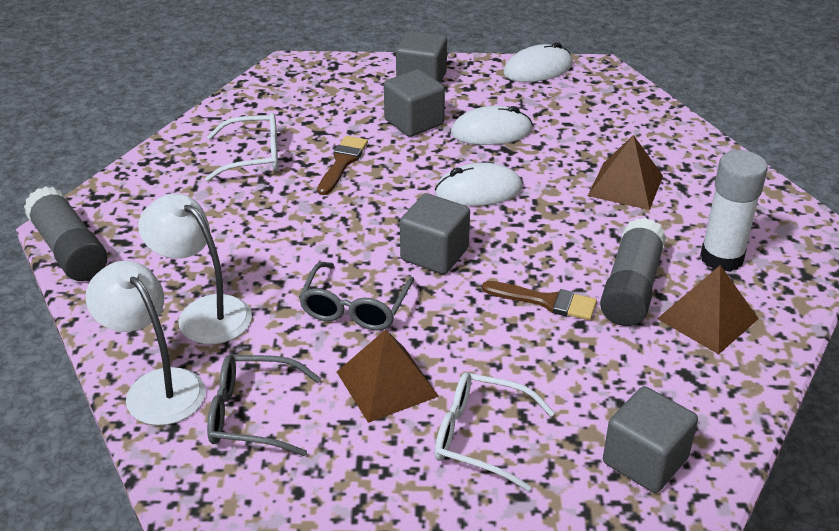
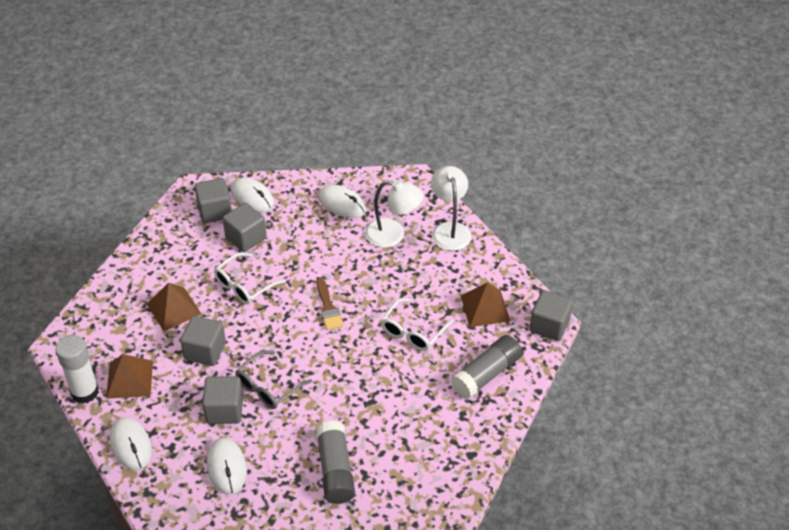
brown brush: 2 -> 1
grey cube: 4 -> 5
grey glasses: 2 -> 1
white mouse: 3 -> 4

